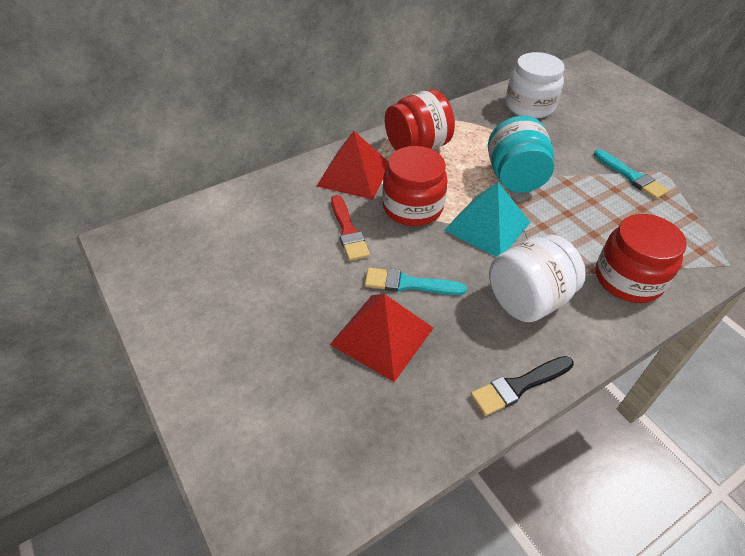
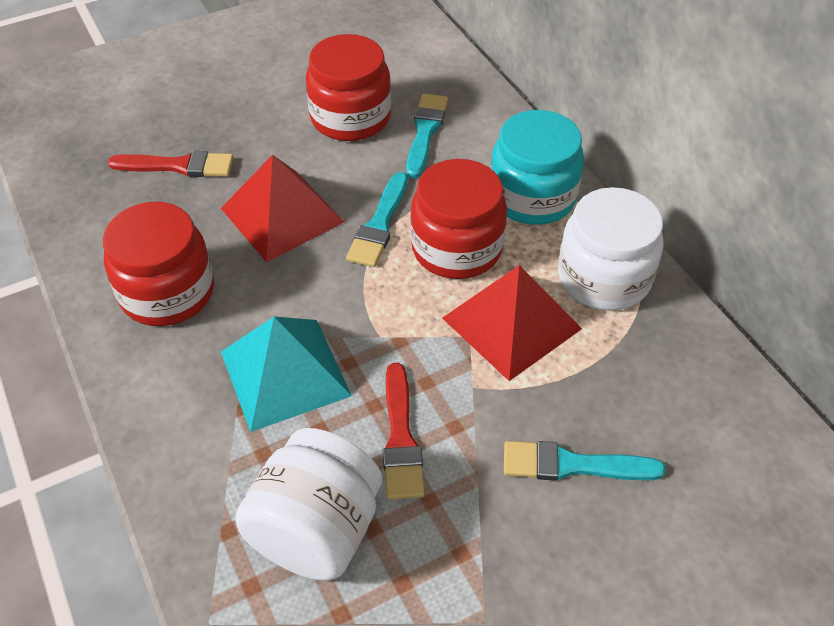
black brush: 1 -> 0
red brush: 1 -> 2
turquoise brush: 2 -> 3

